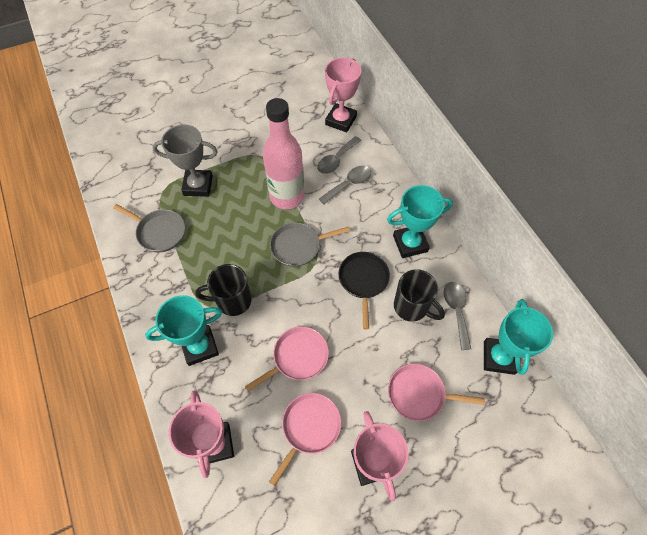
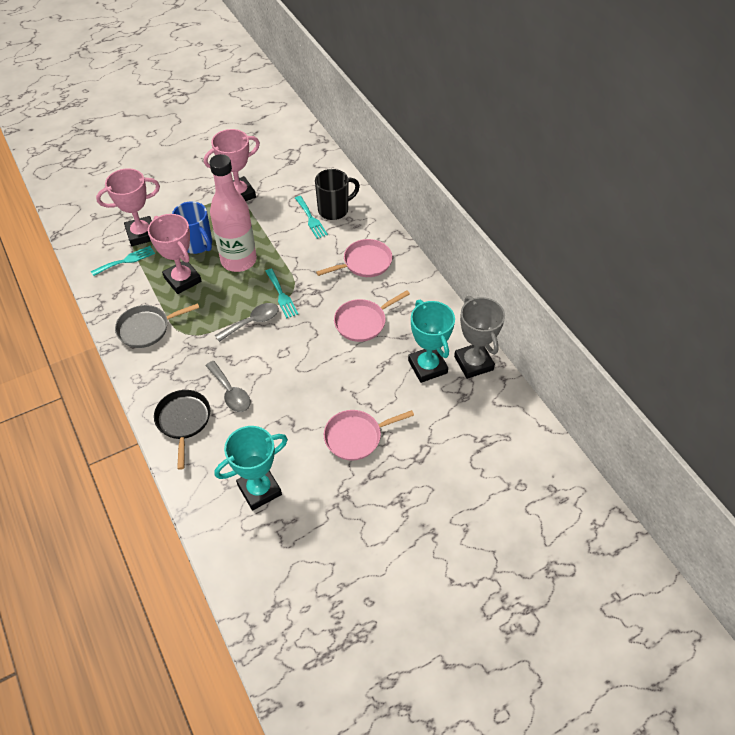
black mug: 2 -> 1
blue mug: 0 -> 1
grey pan: 2 -> 1
grey spoon: 3 -> 2
turquoise fork: 0 -> 3
turquoise trophy: 3 -> 2

